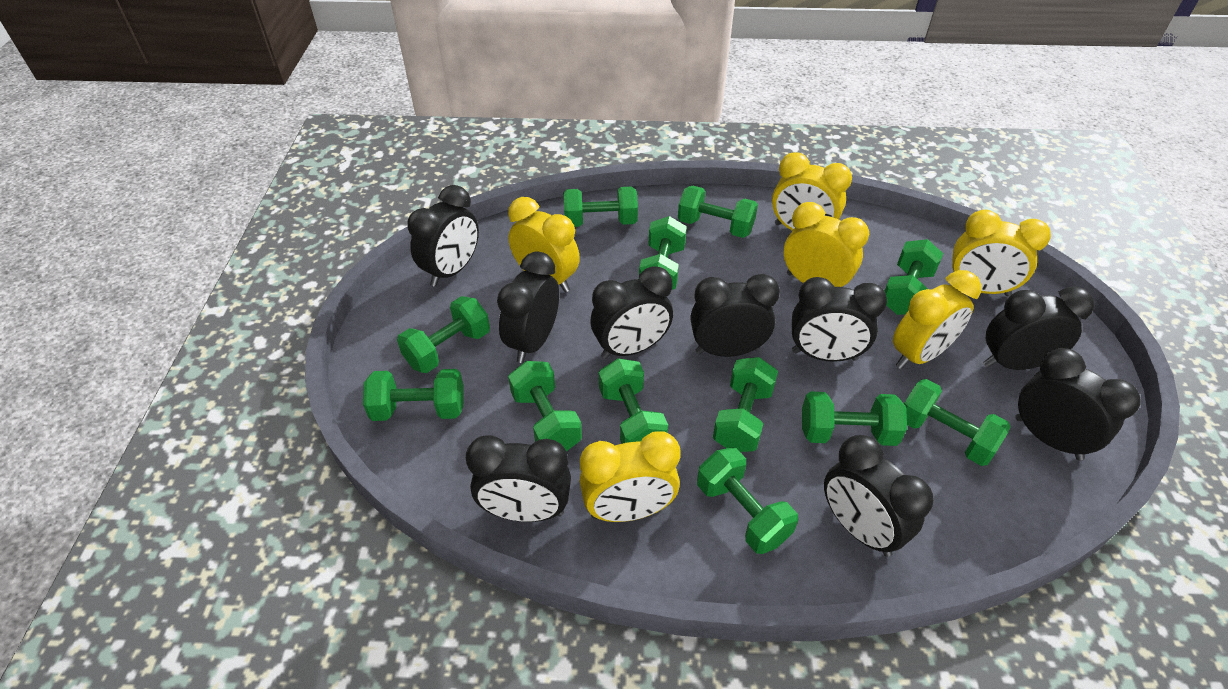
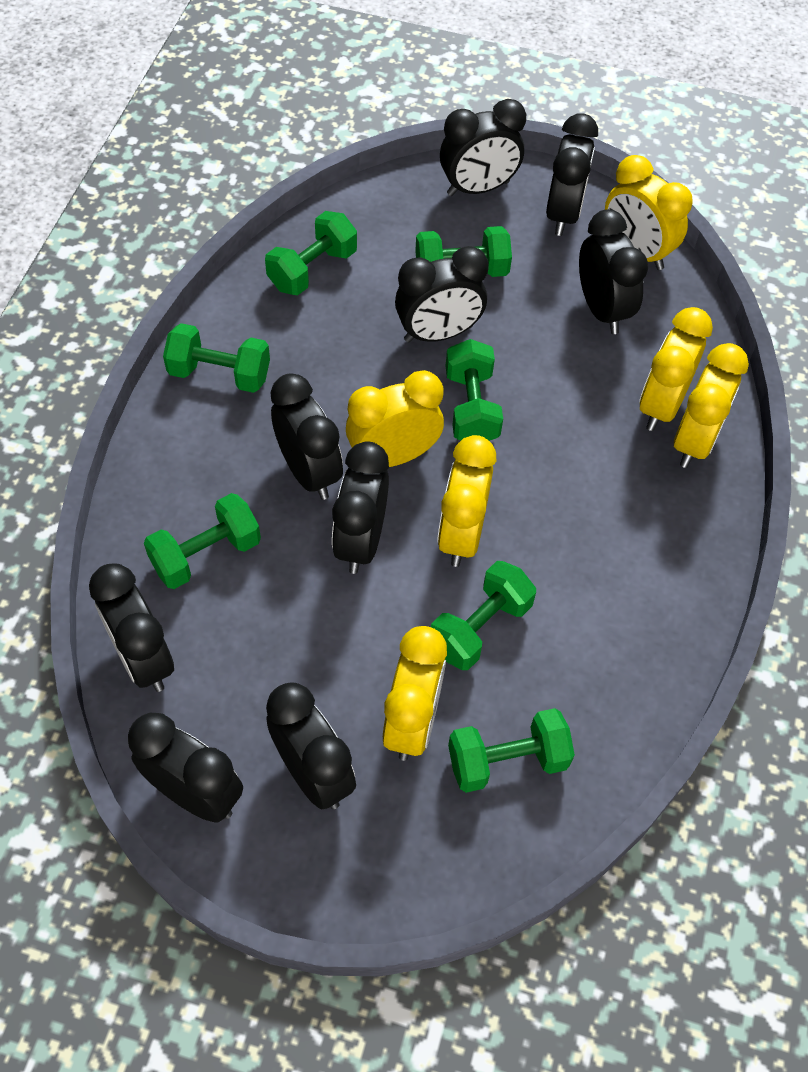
green dumbbell: 12 -> 7

